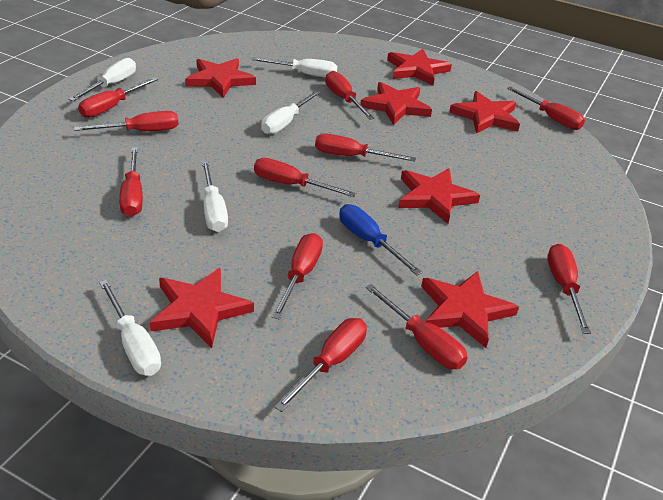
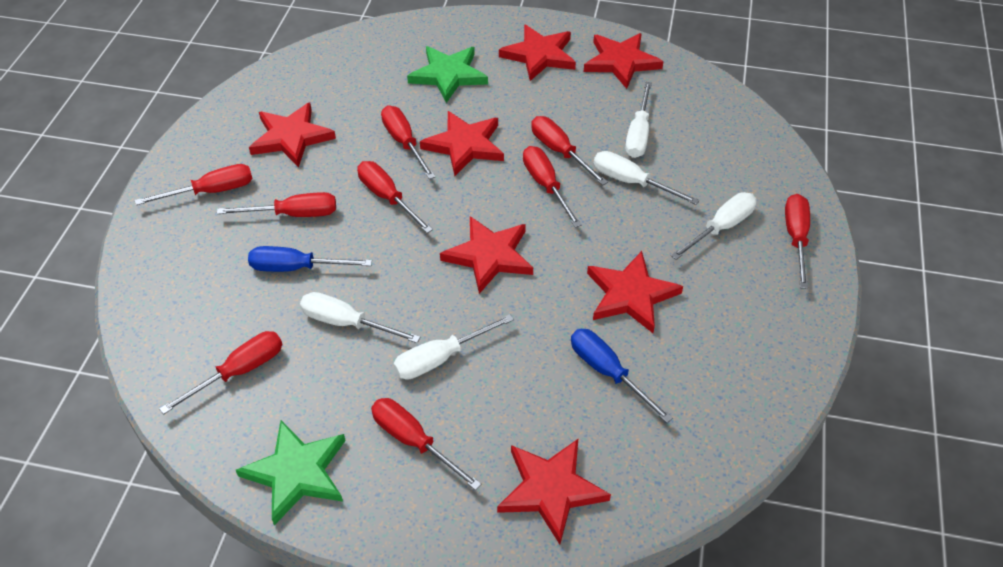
blue screwdriver: 1 -> 2
green star: 0 -> 2
red screwdriver: 11 -> 9

